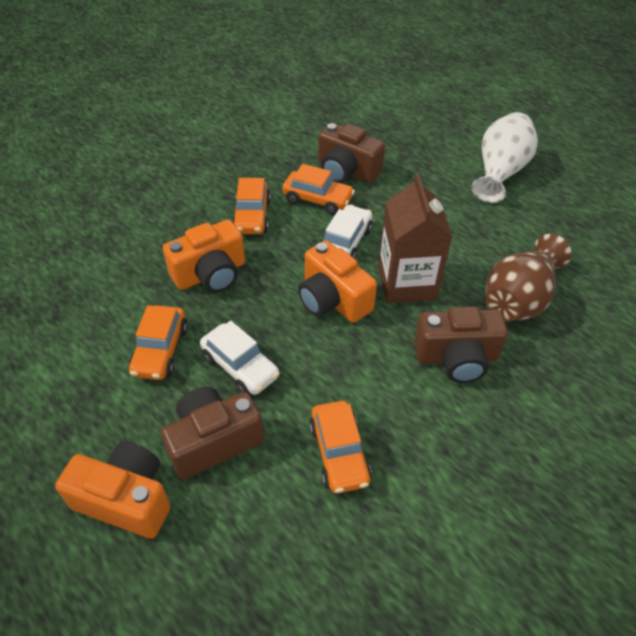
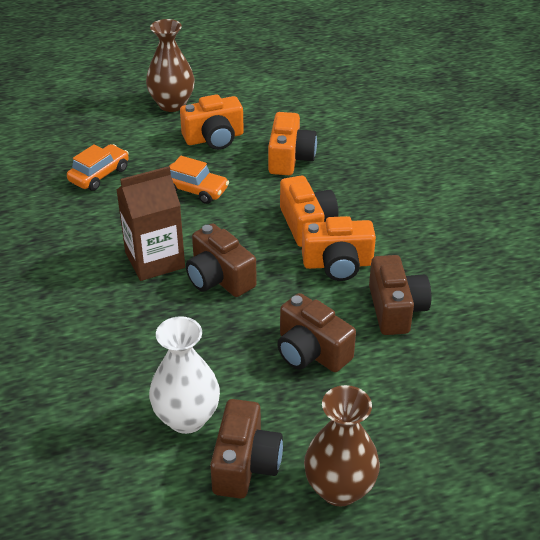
brown camera: 3 -> 4
brown vase: 1 -> 2
orange camera: 3 -> 4
orange car: 4 -> 2
white car: 2 -> 0

